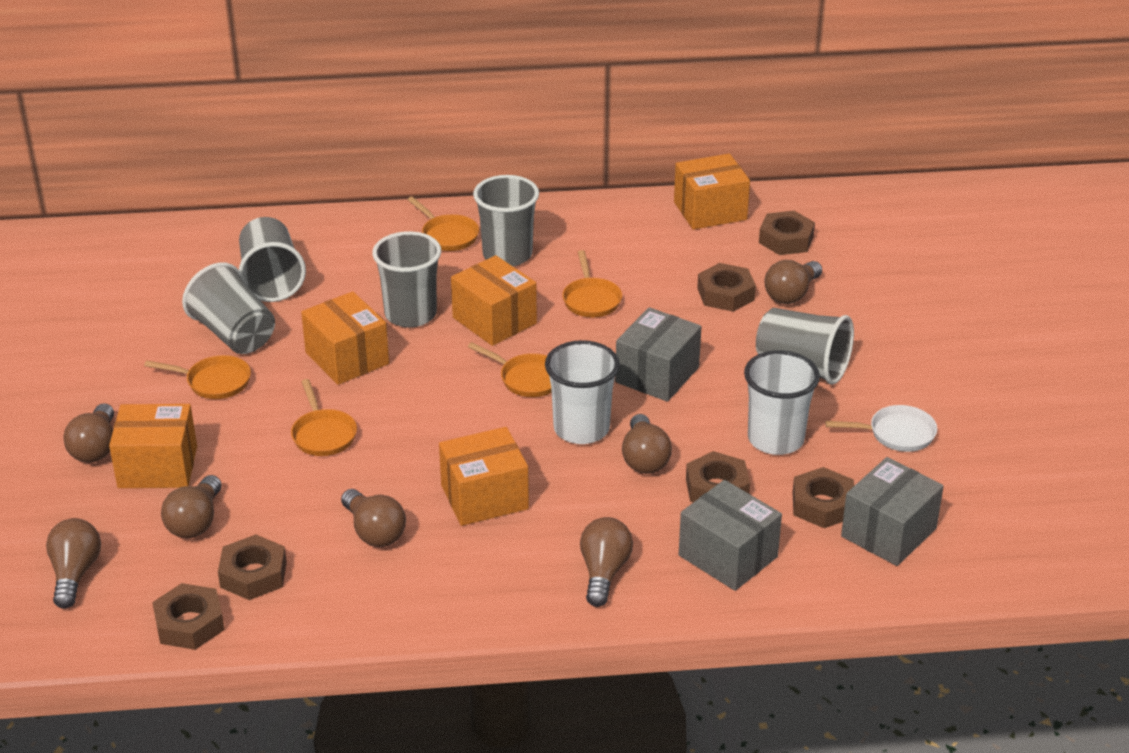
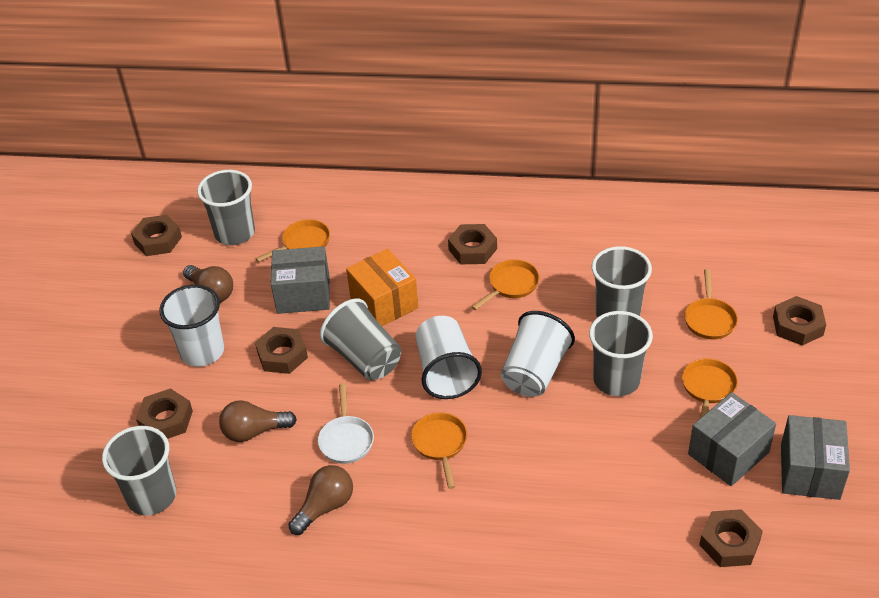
brown light bulb: 7 -> 3
orange box: 5 -> 1
white cup: 2 -> 3

